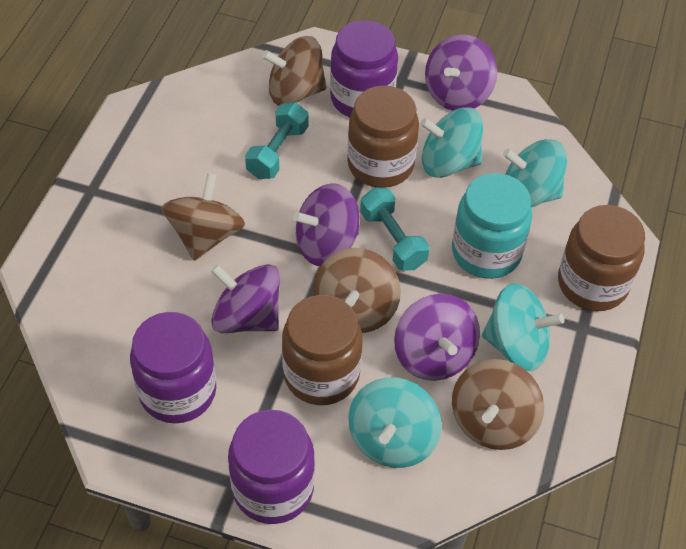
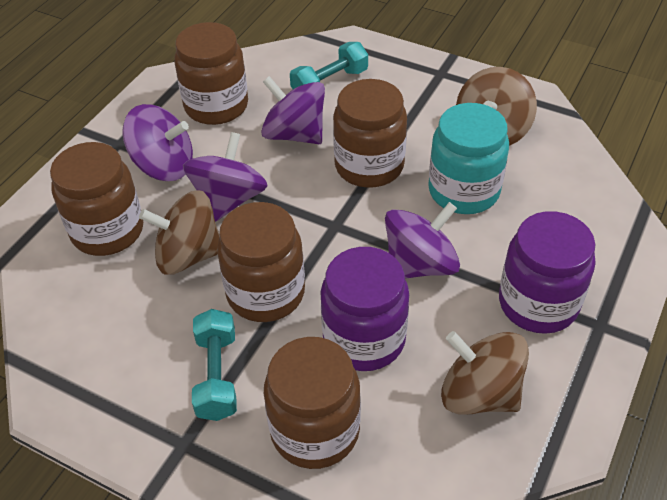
brown jar: 3 -> 5
brown spinning top: 4 -> 3
purple jar: 3 -> 2
turquoise spinning top: 4 -> 0

